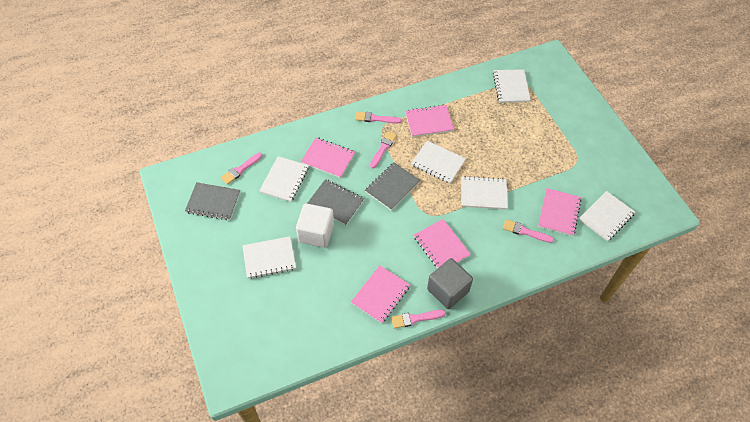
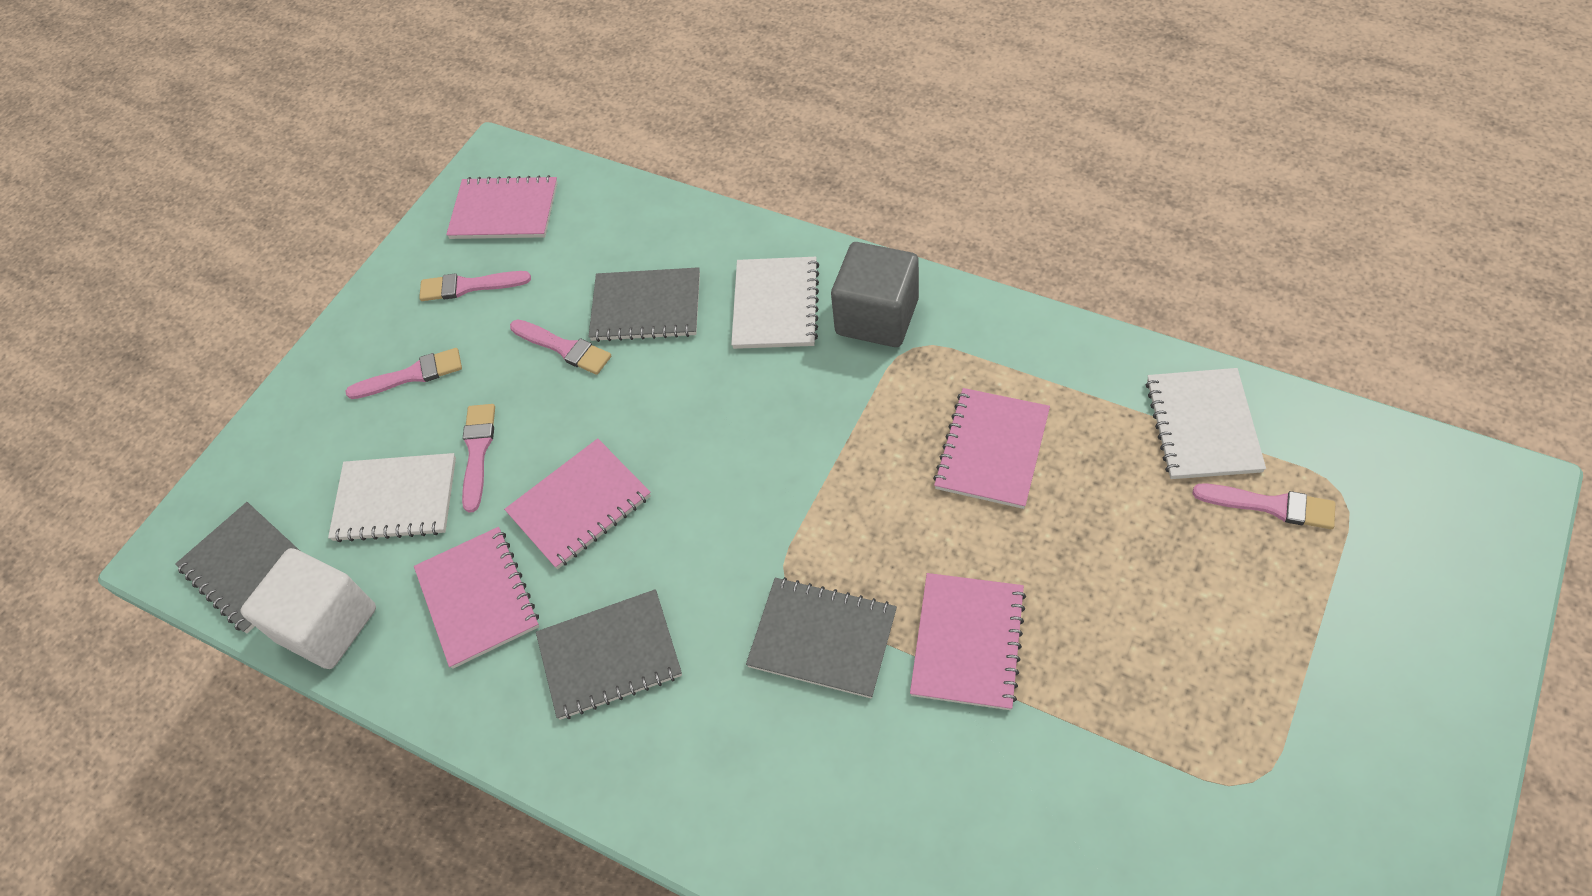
grey notebook: 3 -> 4
white notebook: 6 -> 3

